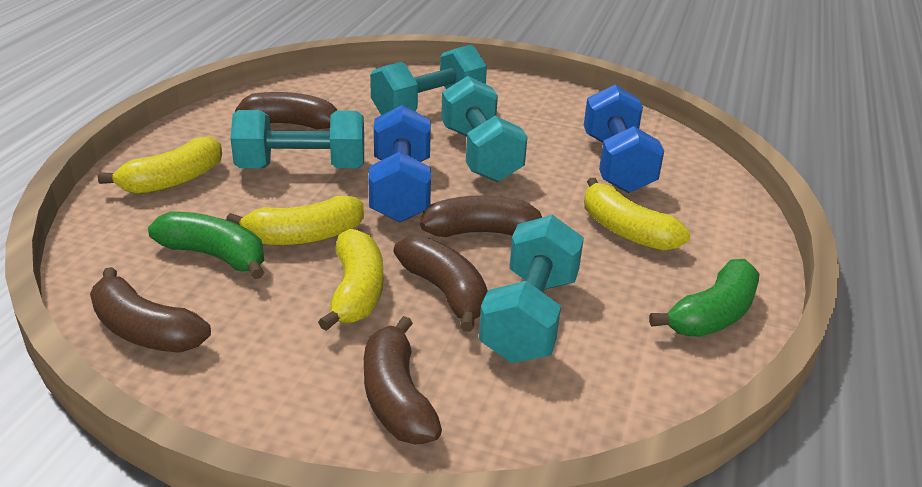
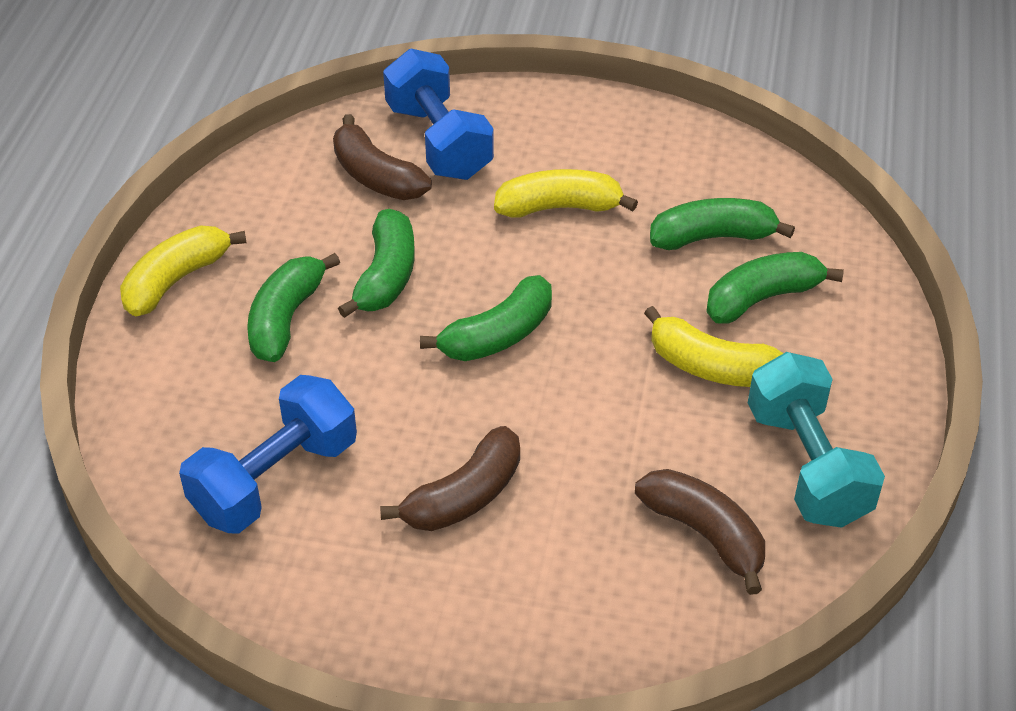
brown banana: 5 -> 3
green banana: 2 -> 5
turquoise dumbbell: 4 -> 1
yellow banana: 4 -> 3

